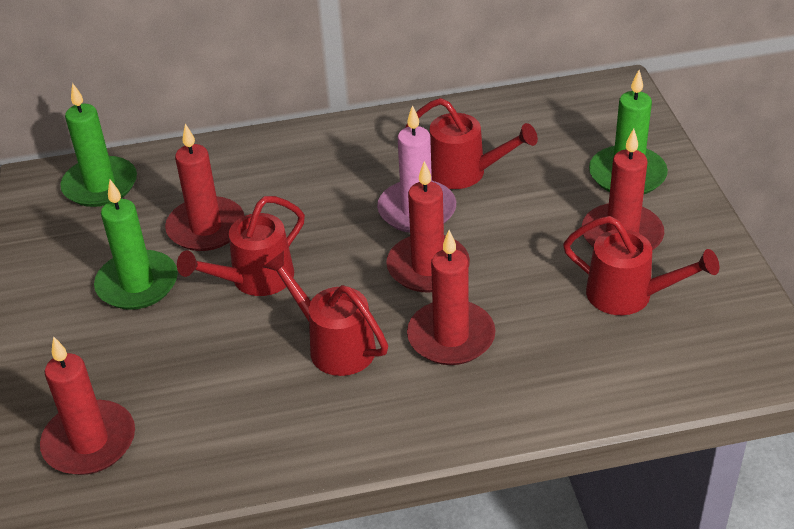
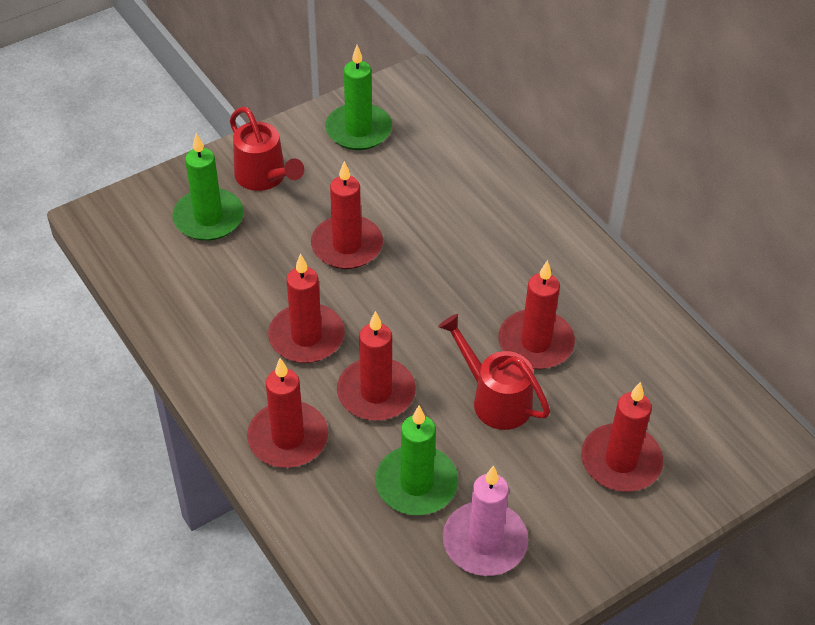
red candle: 5 -> 6
red watering can: 4 -> 2

